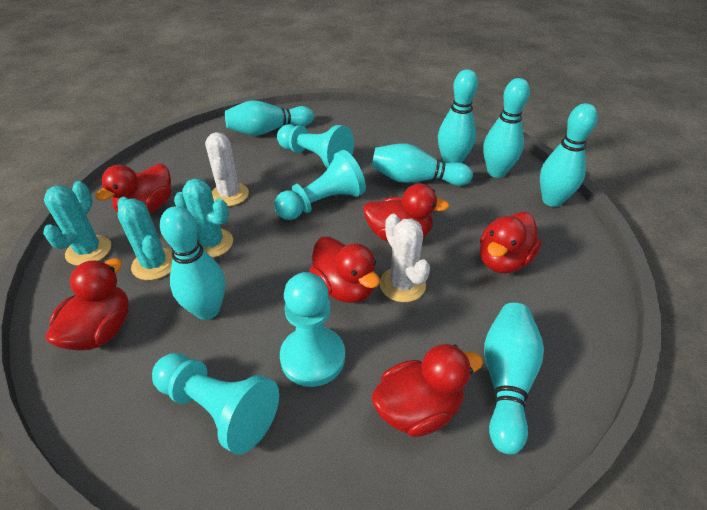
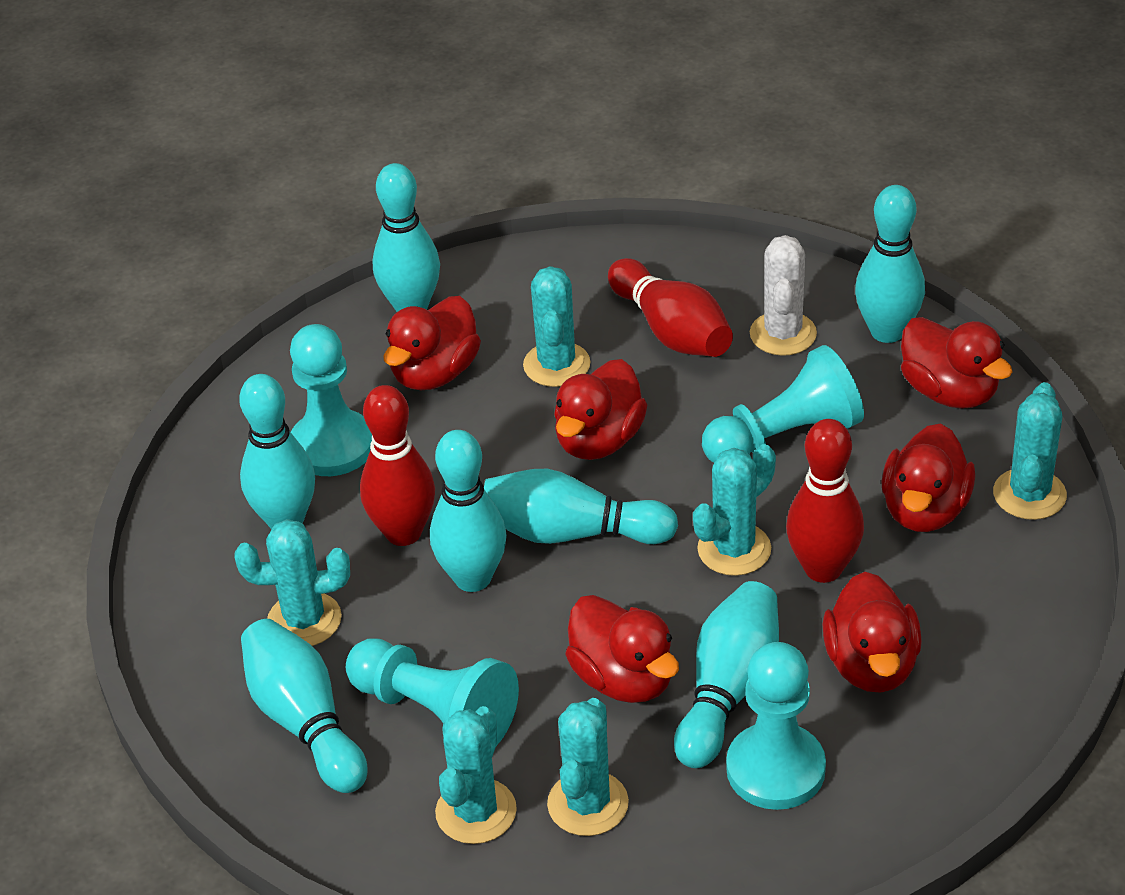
red bowling pin: 0 -> 3
turquoise cactus: 3 -> 6
white cactus: 2 -> 1

